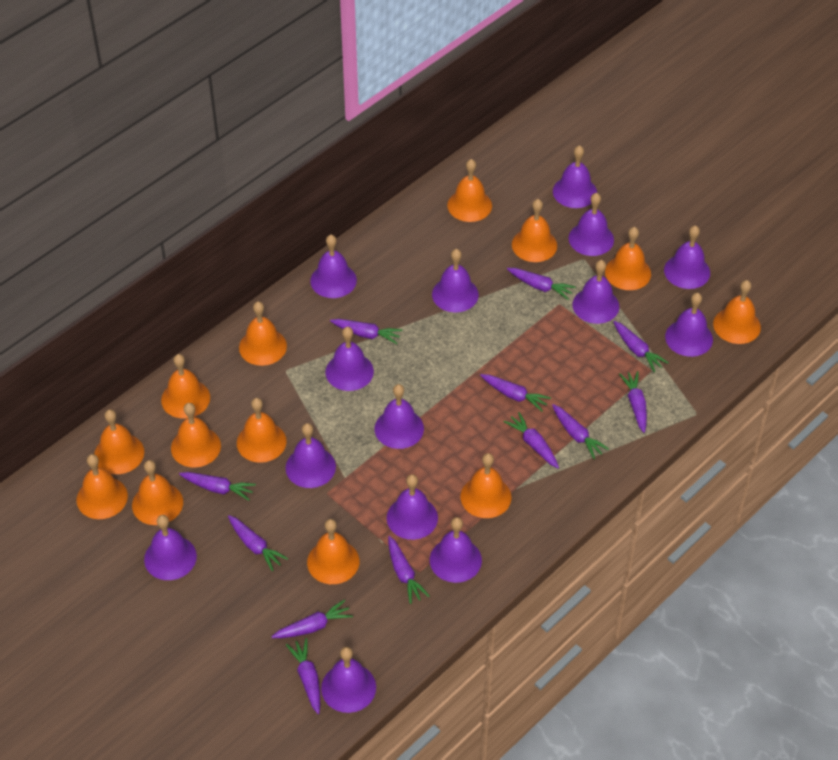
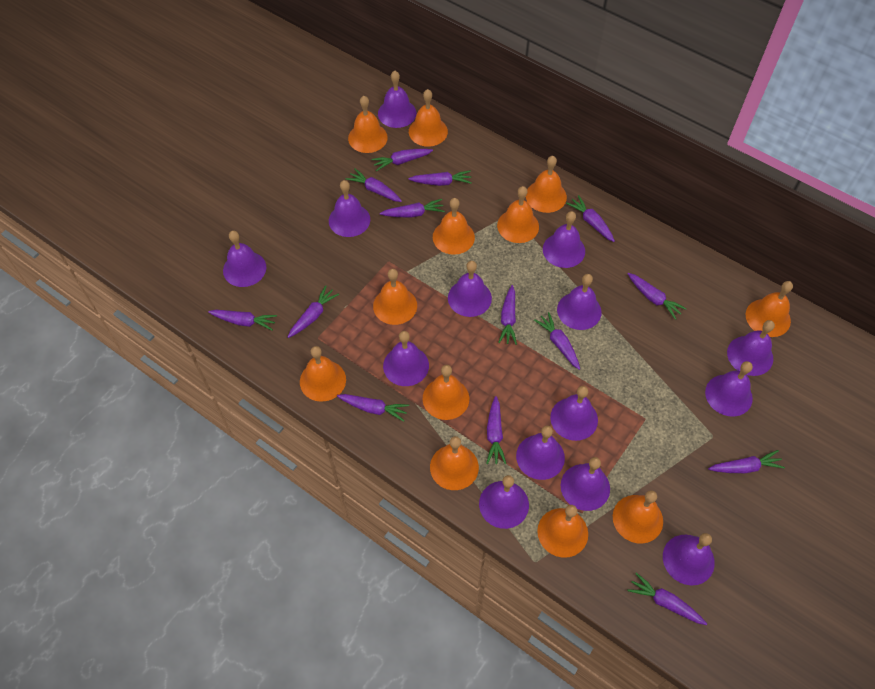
orange bell: 13 -> 12
purple carrot: 12 -> 14

